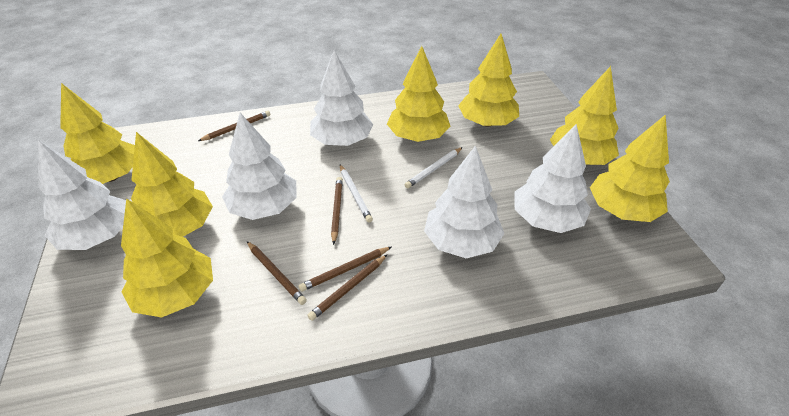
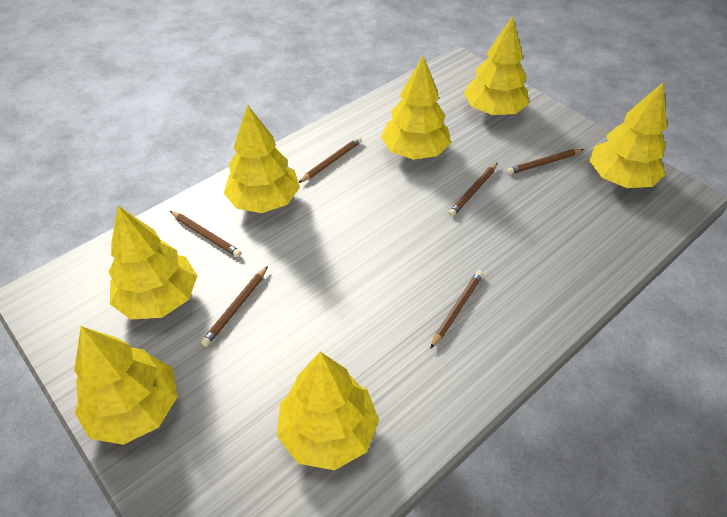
brown pencil: 5 -> 6
white pencil: 2 -> 0
white tree: 5 -> 0

